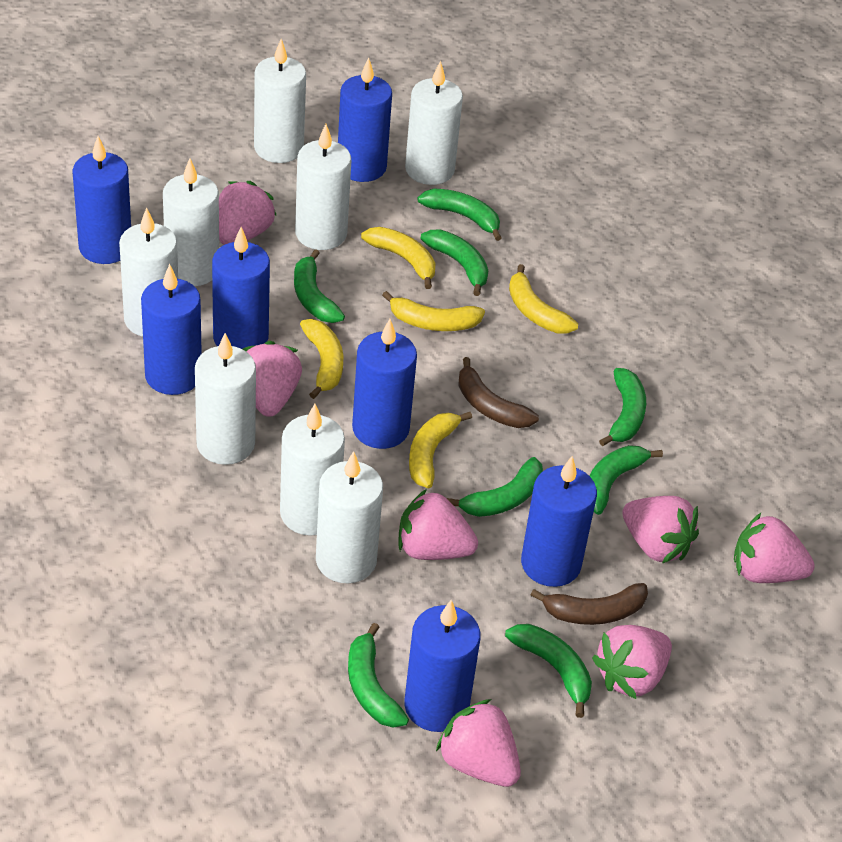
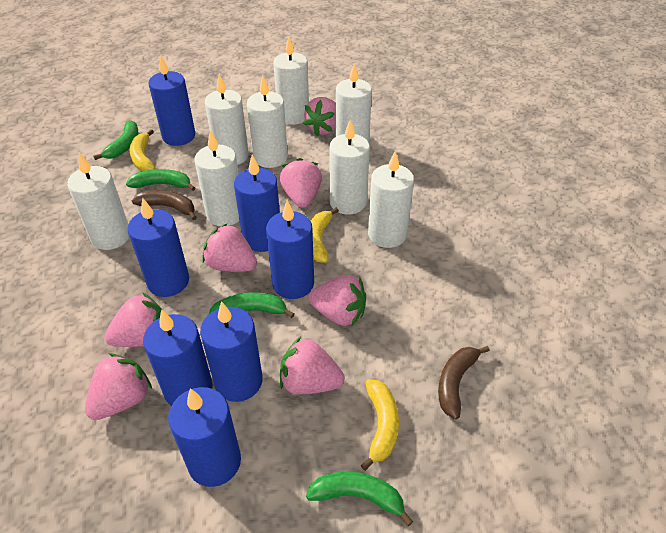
green banana: 8 -> 4
yellow banana: 5 -> 3

